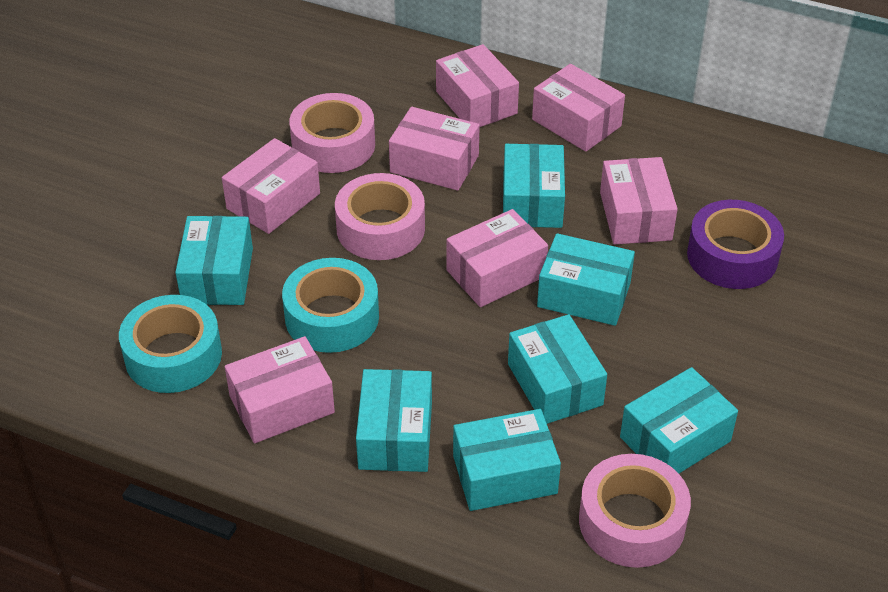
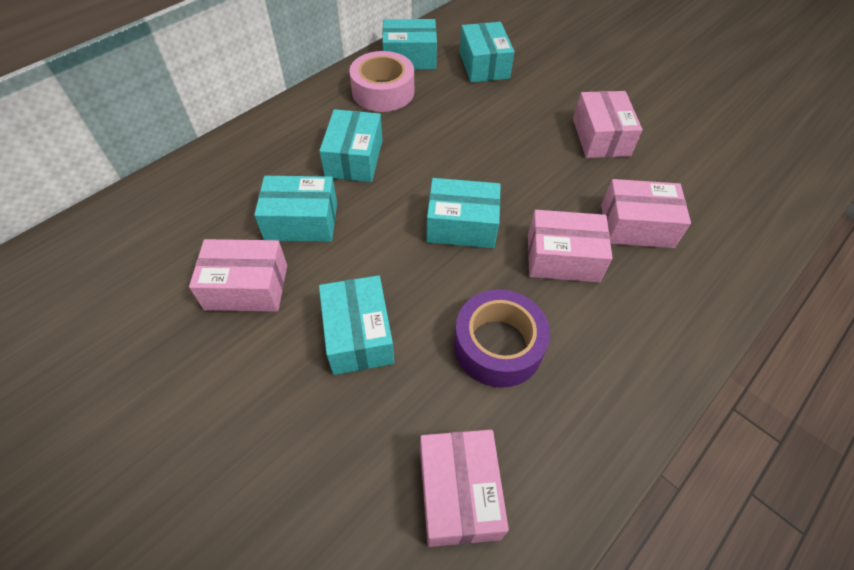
pink box: 7 -> 5
pink tape: 3 -> 1
turquoise box: 7 -> 6
turquoise tape: 2 -> 0

